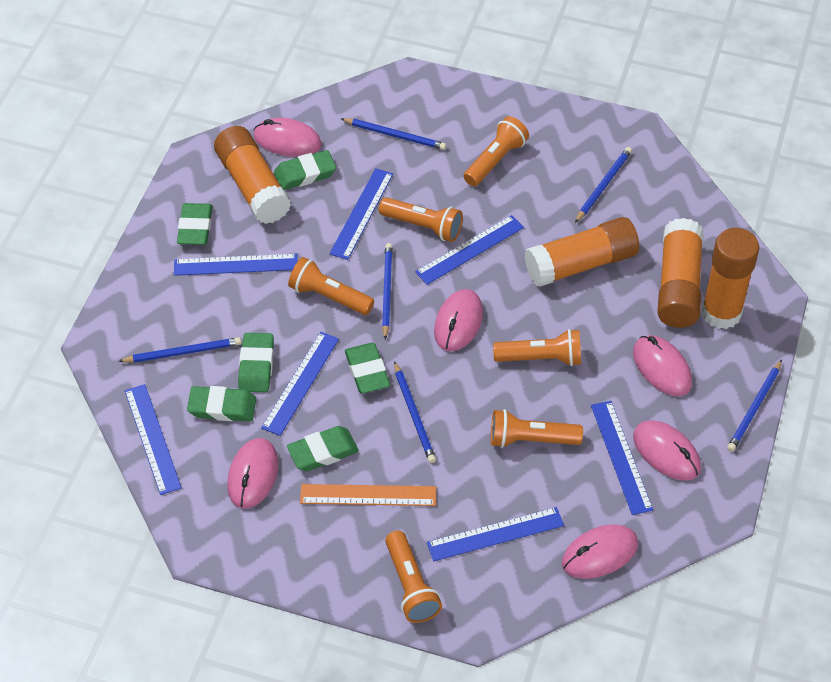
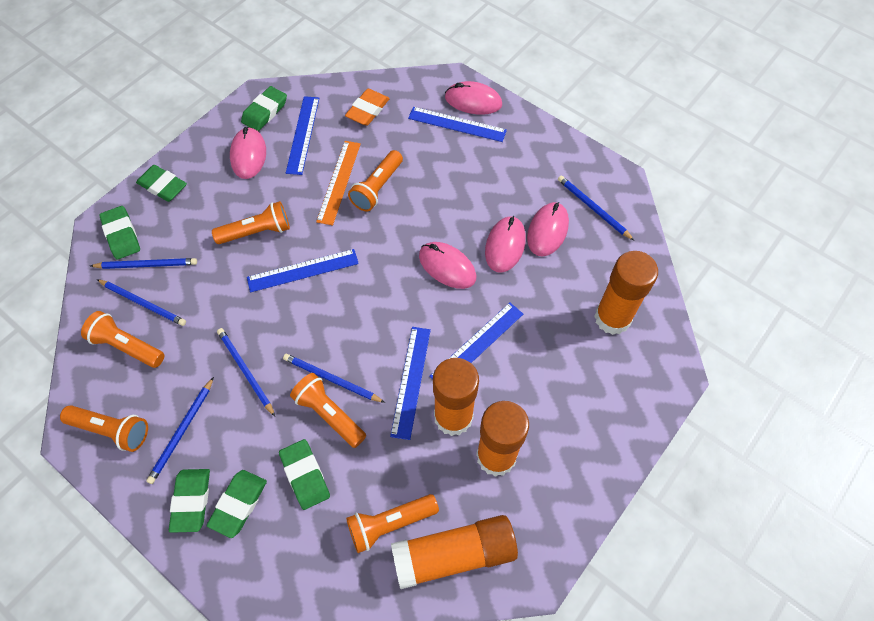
blue ruler: 7 -> 5
orange eraser: 0 -> 1
pink mouse: 6 -> 5

